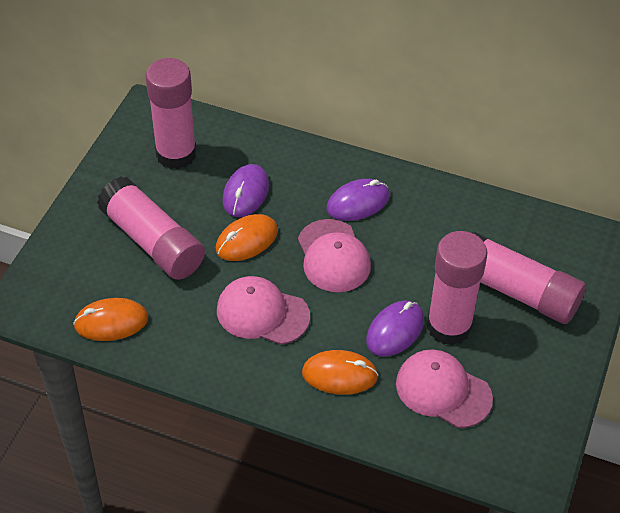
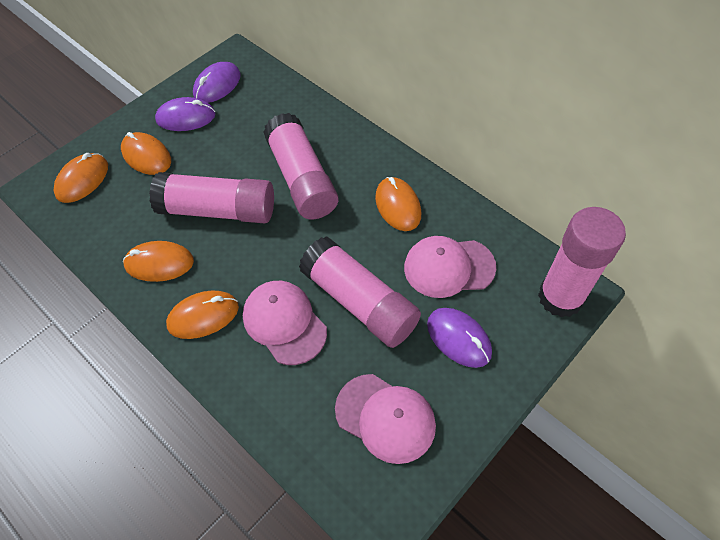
orange mouse: 3 -> 5

